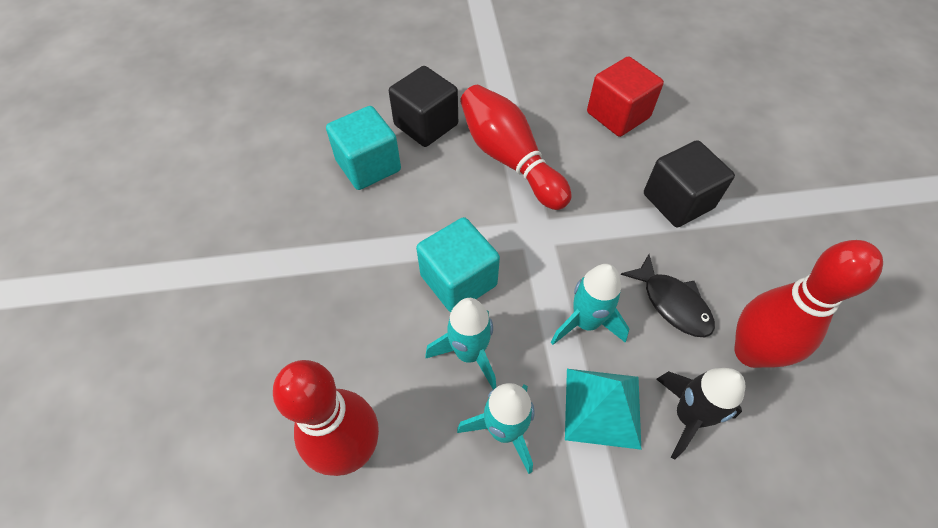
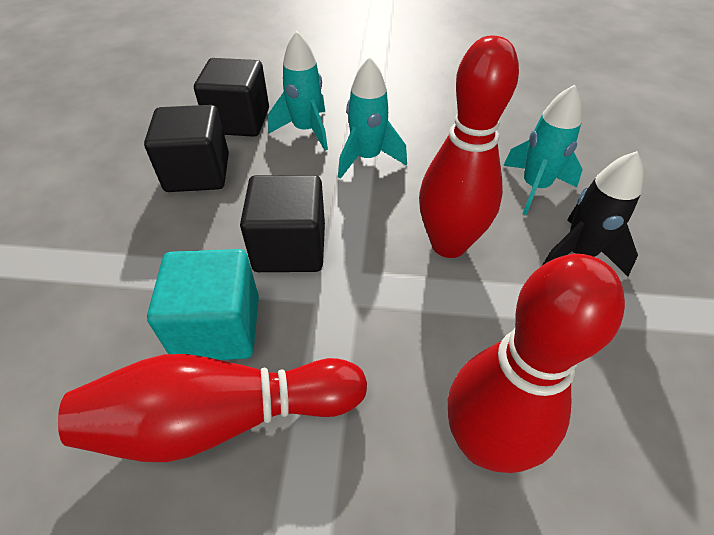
black cube: 2 -> 3
black fish: 1 -> 0
red cube: 1 -> 0
turquoise cube: 2 -> 1
turquoise pyramid: 1 -> 0

